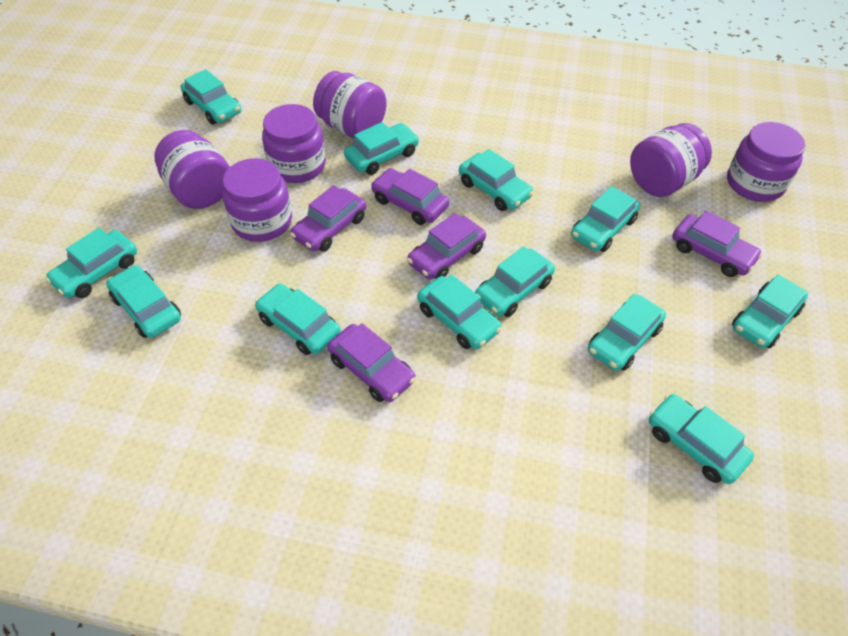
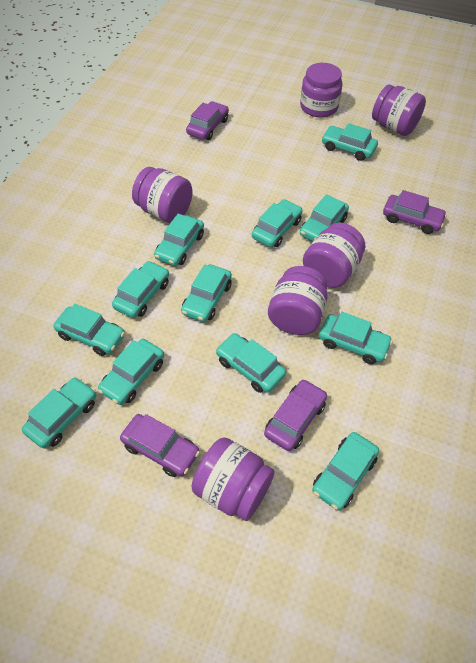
purple car: 5 -> 4

